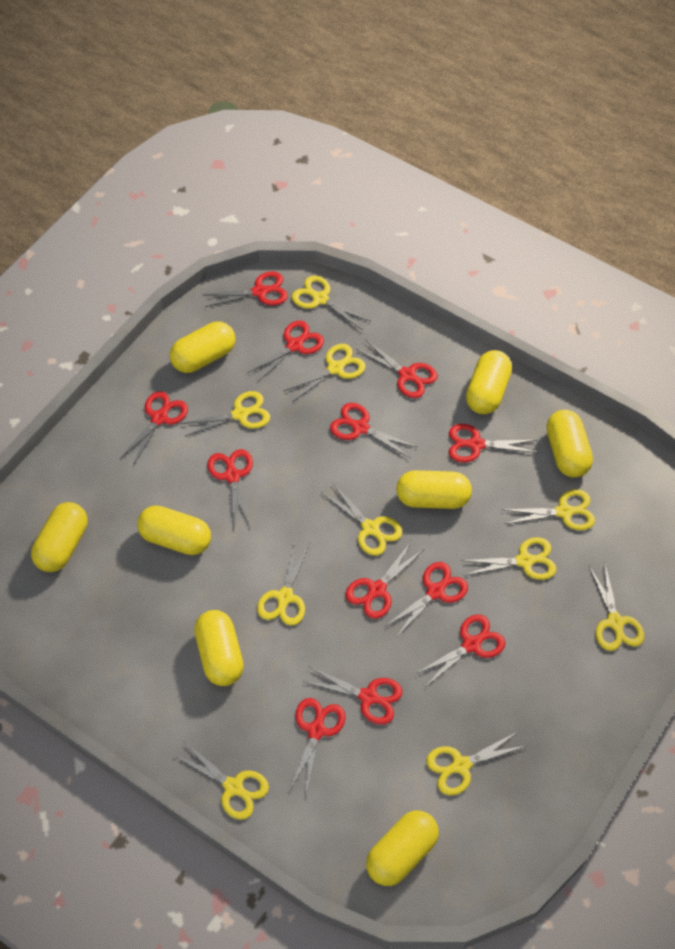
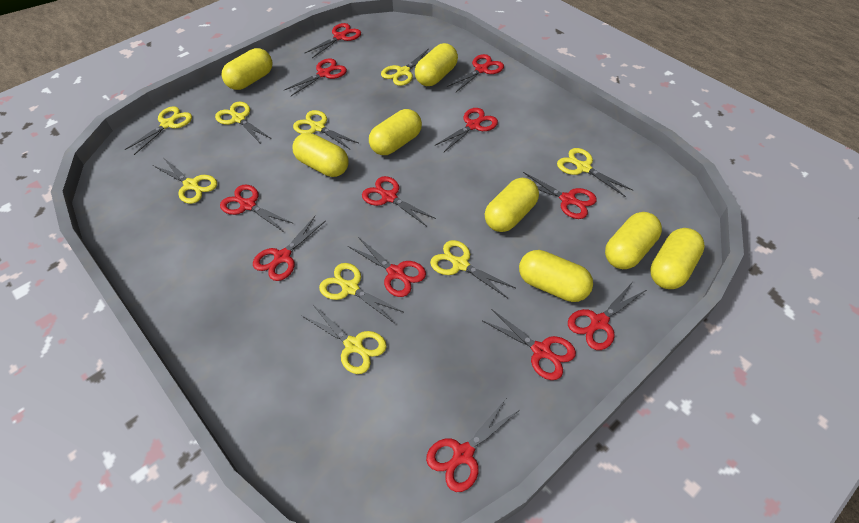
yellow scissors: 10 -> 9

